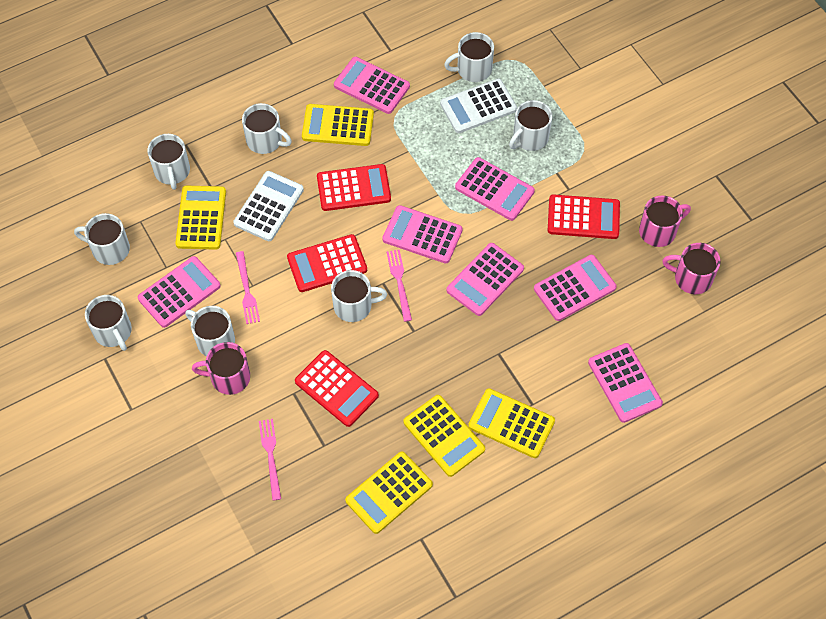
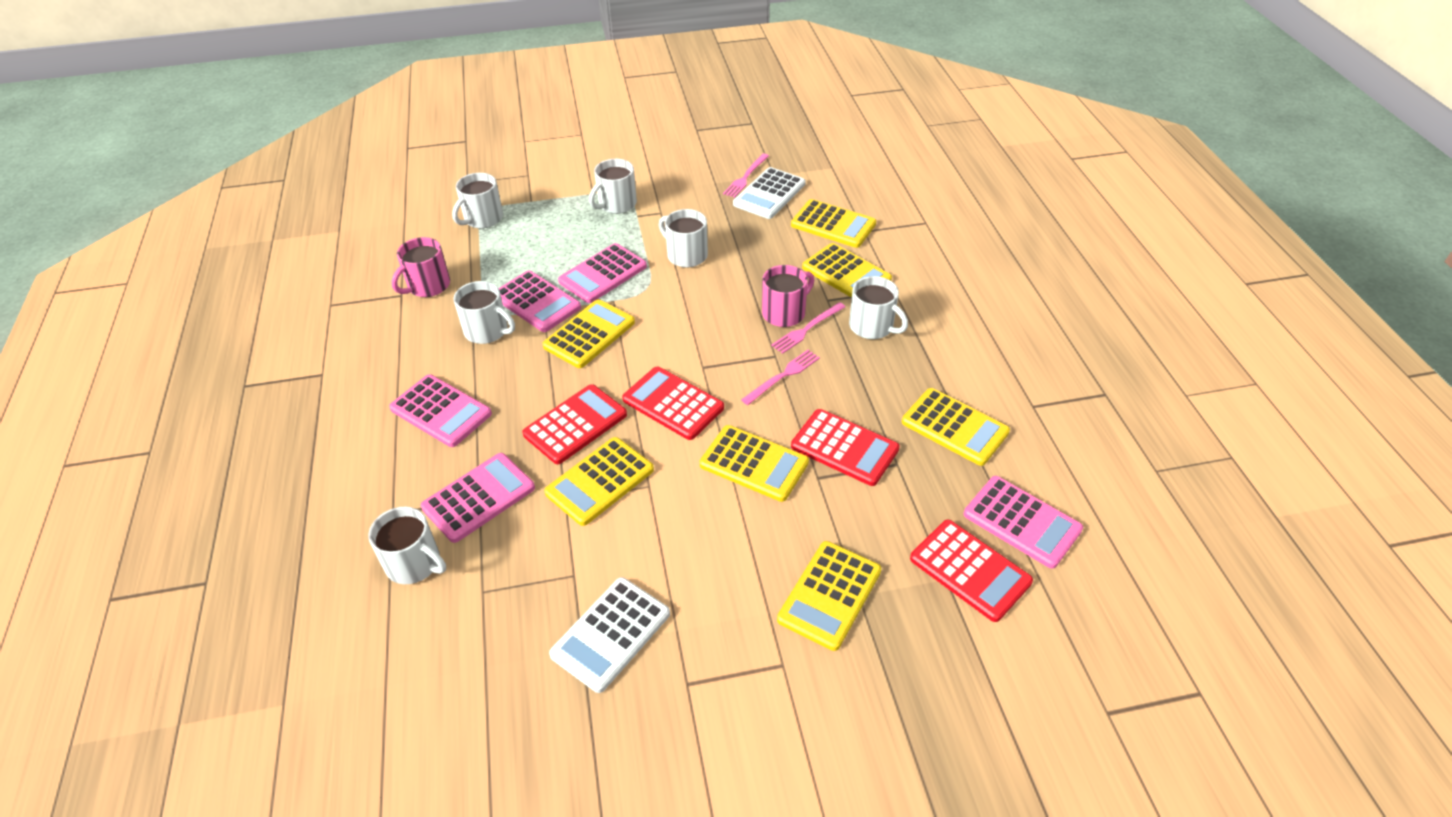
pink calculator: 7 -> 5
pink mug: 3 -> 2
white mug: 8 -> 6
yellow calculator: 5 -> 7

